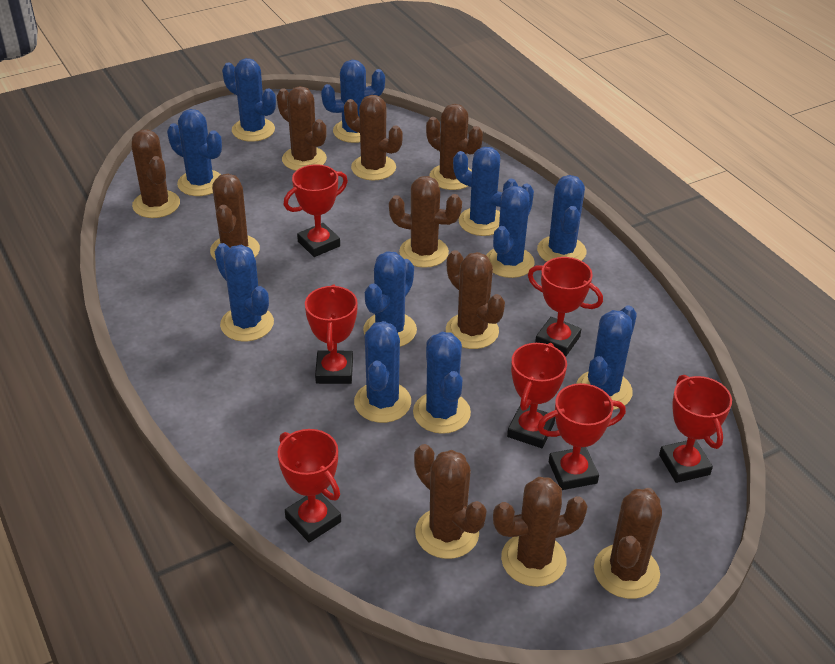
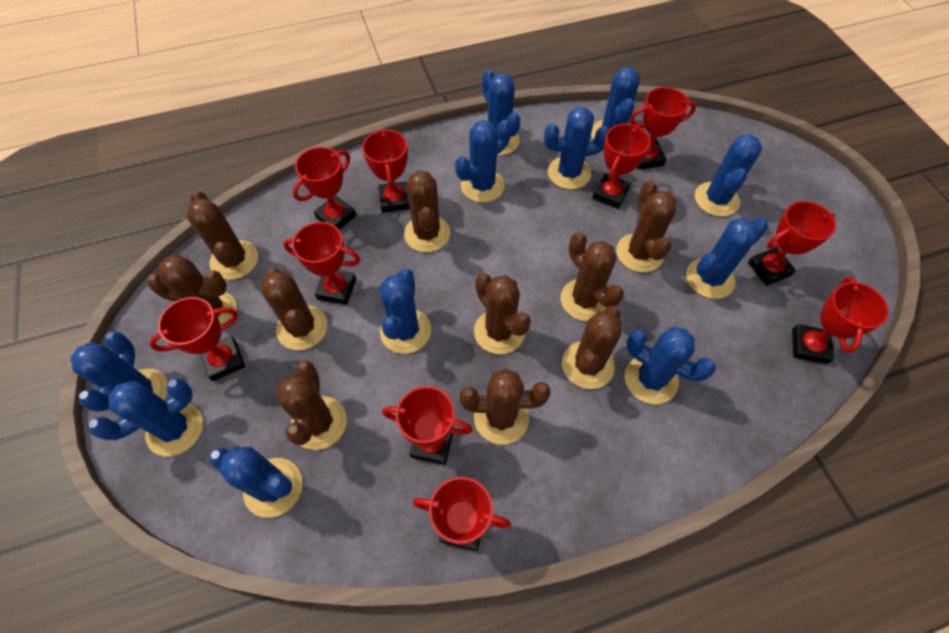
red trophy: 7 -> 10

